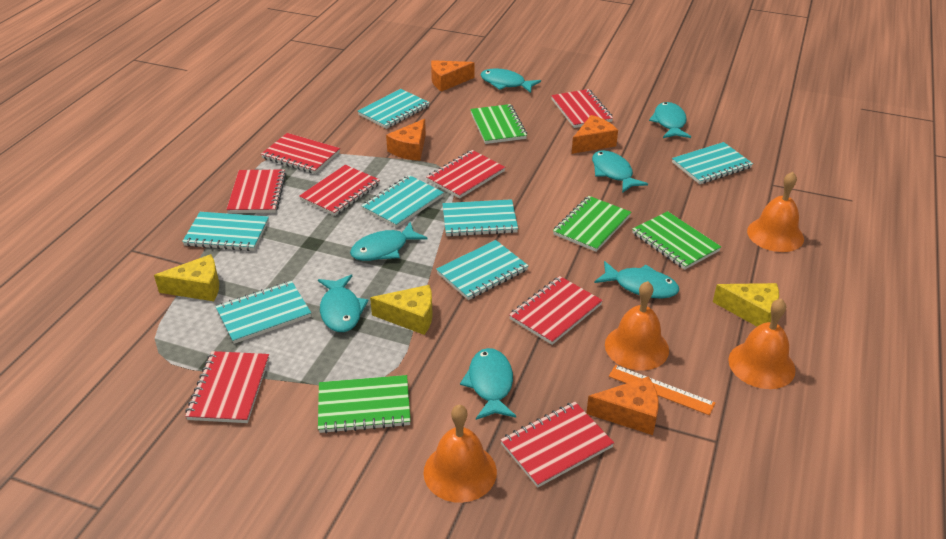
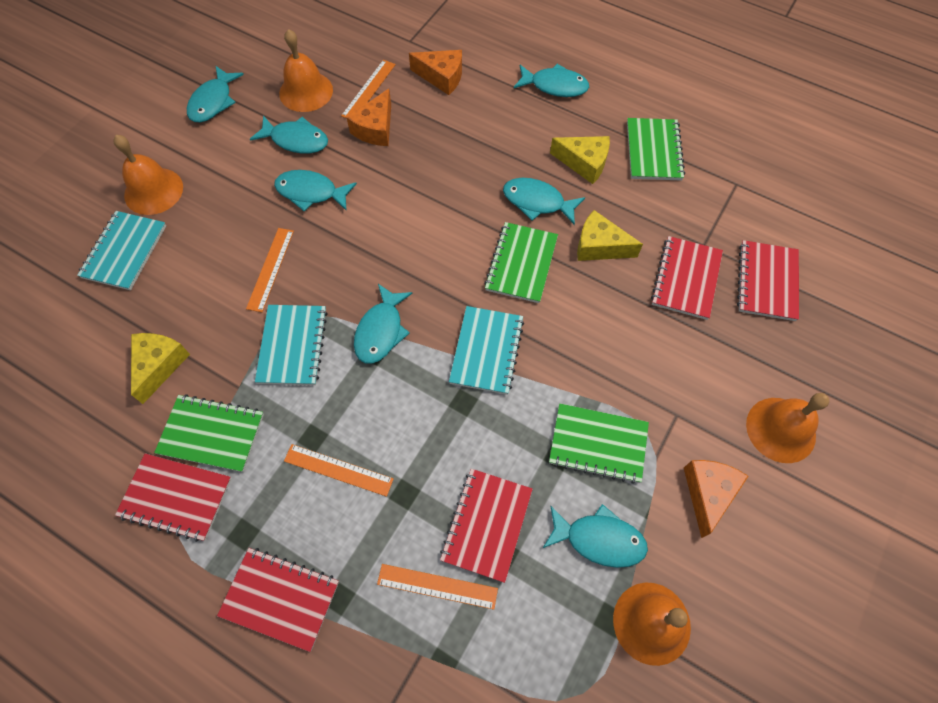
orange cheese: 4 -> 3
orange ruler: 1 -> 4
red notebook: 8 -> 5
turquoise notebook: 7 -> 3

